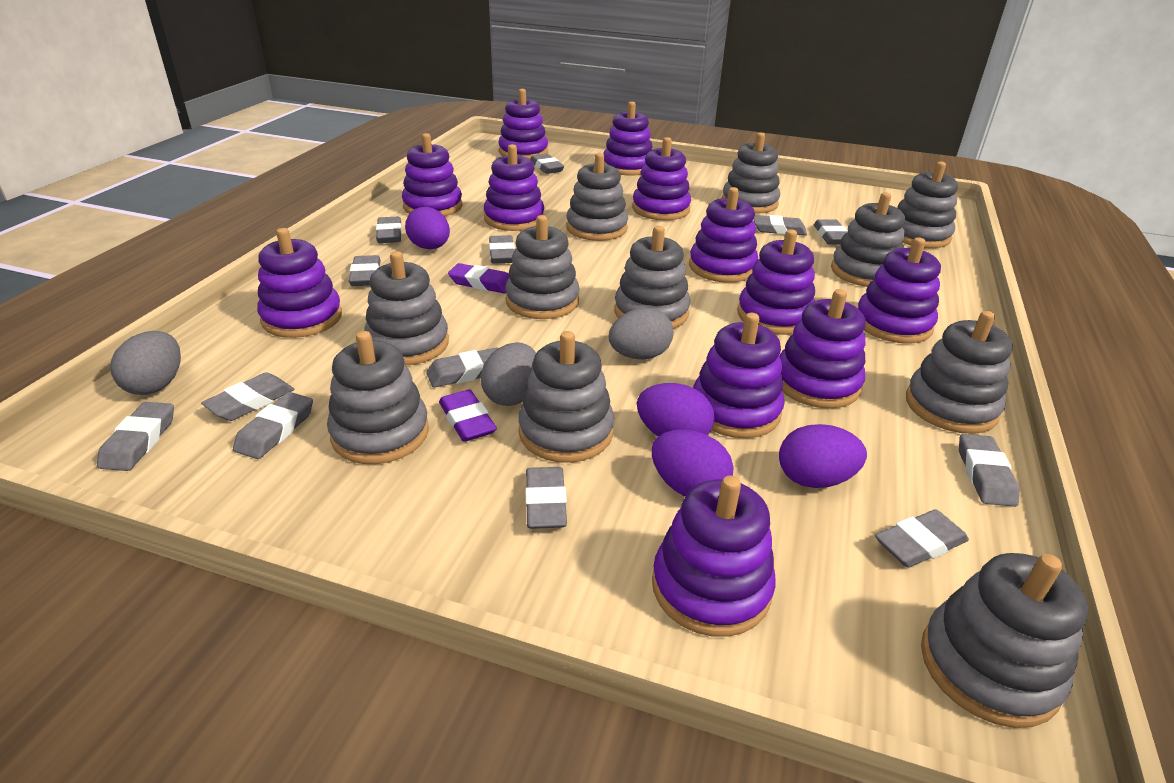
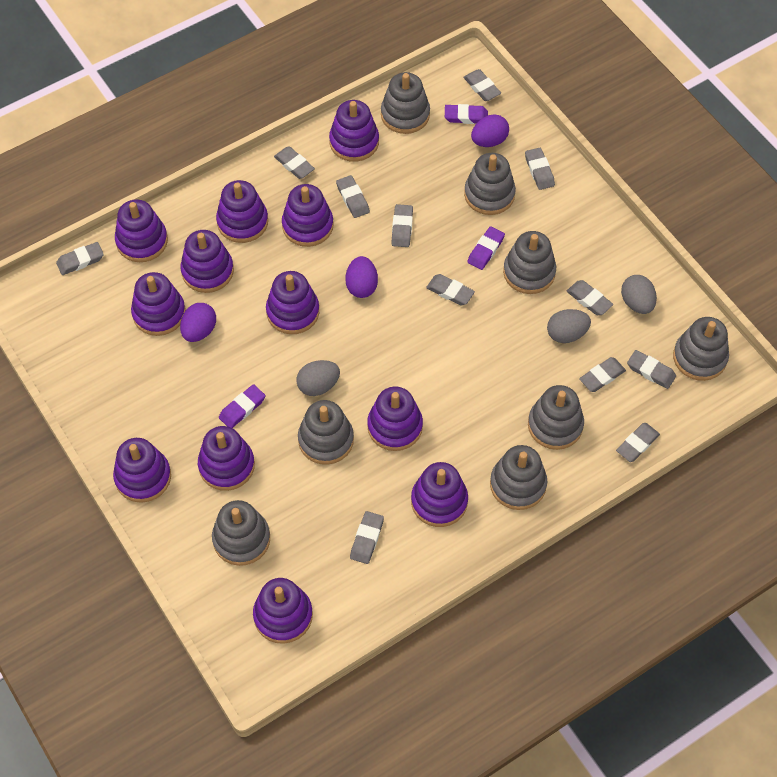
grey eraser: 13 -> 12
grey stacking toy: 11 -> 8
purple egg: 4 -> 3
purple eraser: 2 -> 3

